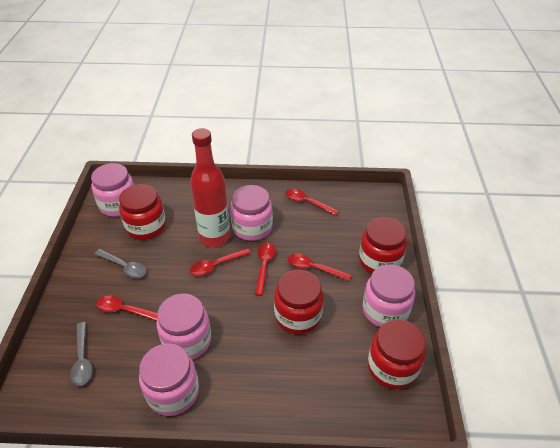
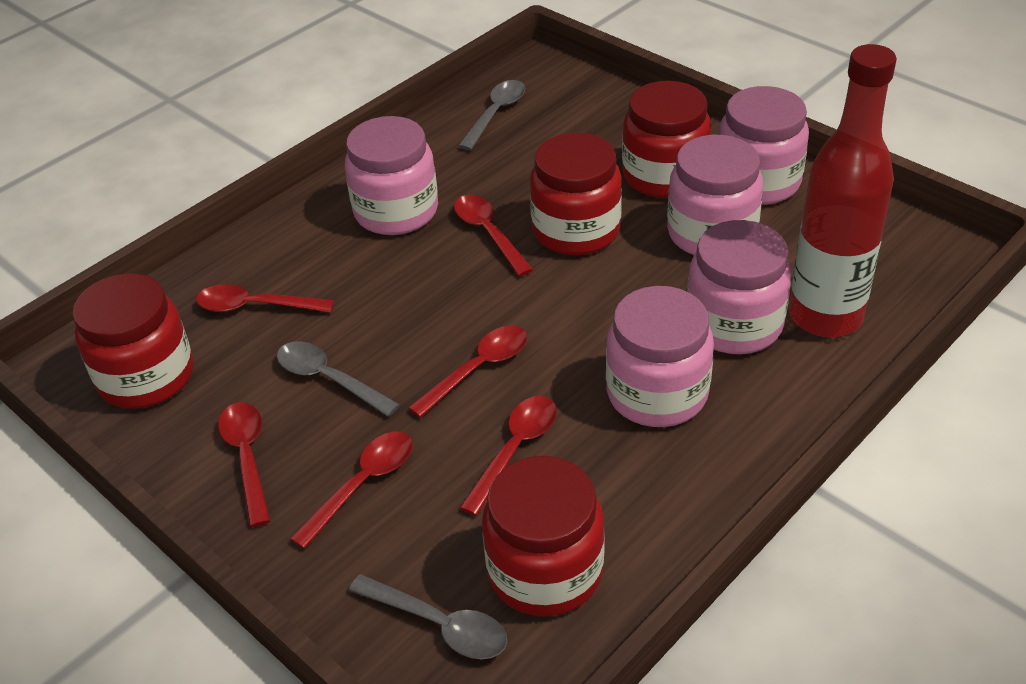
grey spoon: 2 -> 3
red spoon: 5 -> 6

